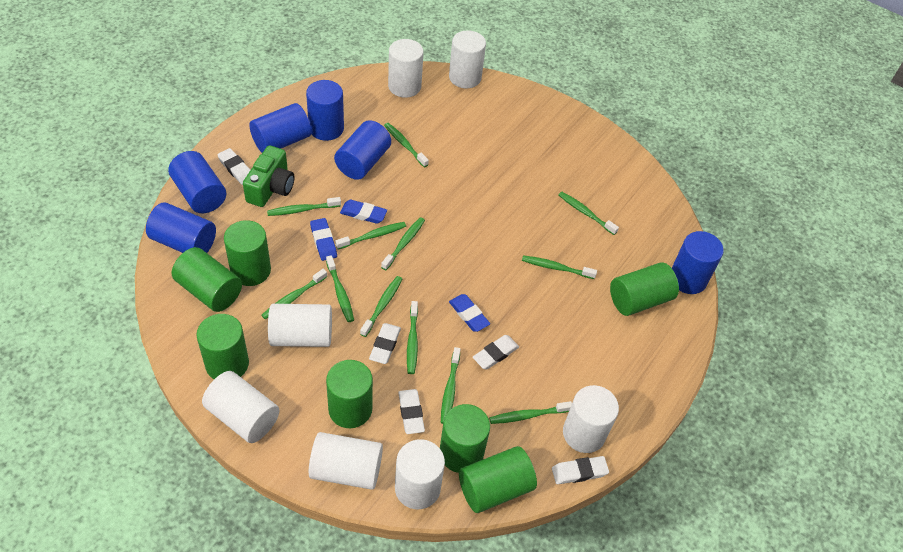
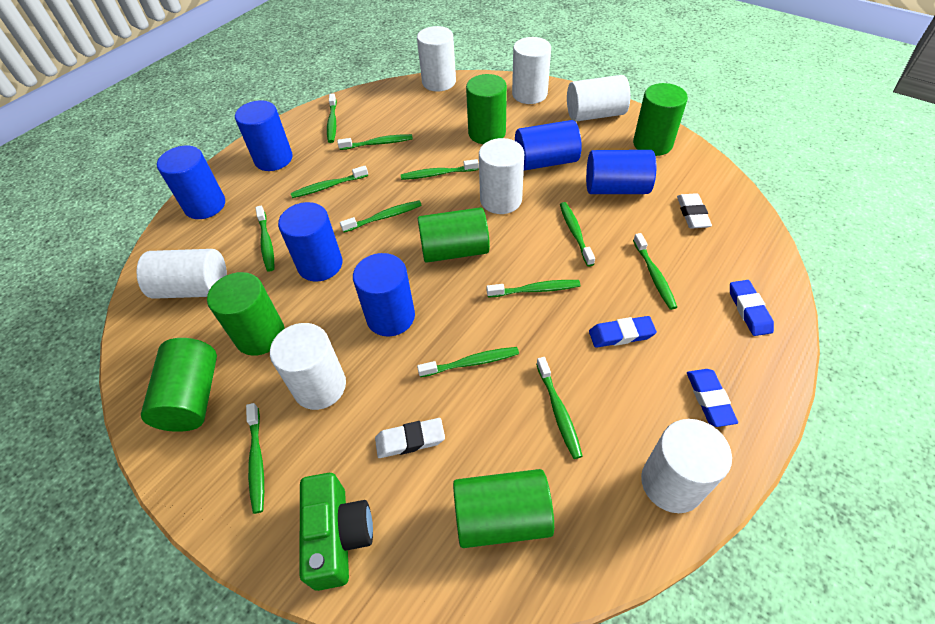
green cylinder: 7 -> 6
white eraser: 5 -> 2

